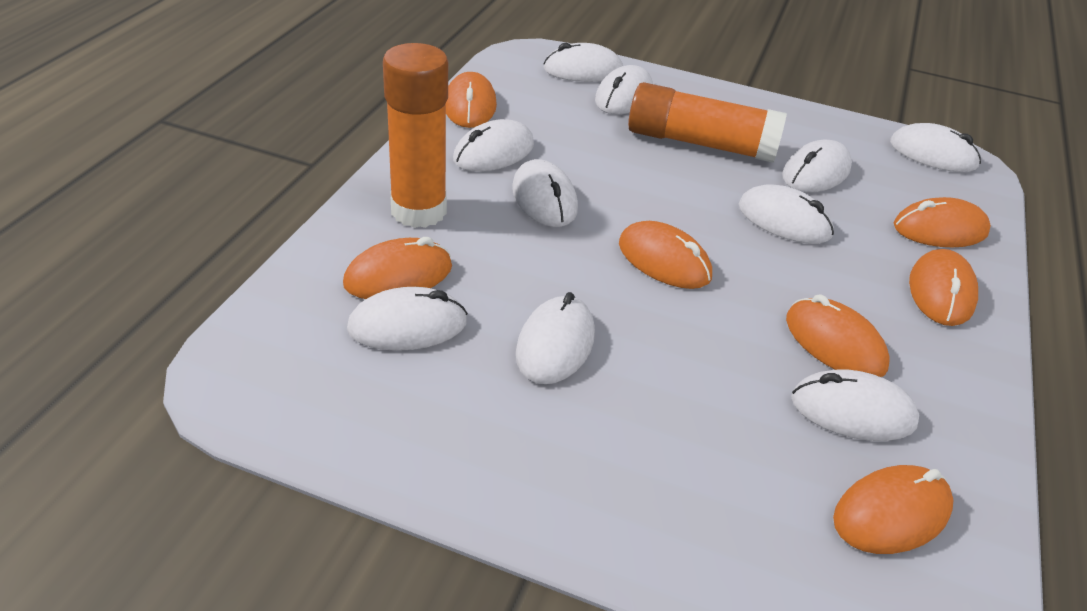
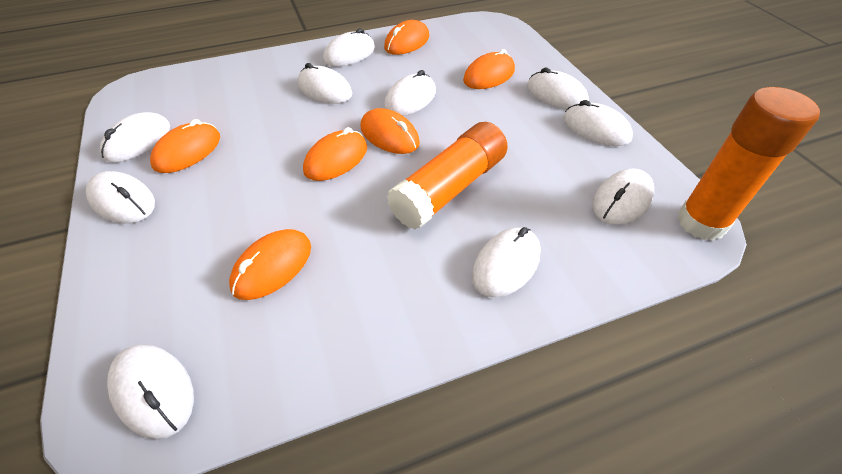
orange mouse: 7 -> 6

